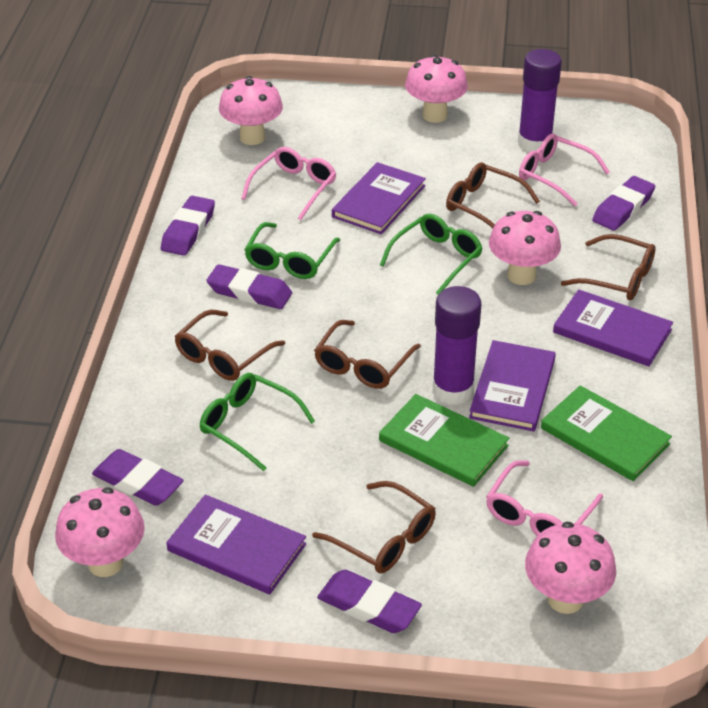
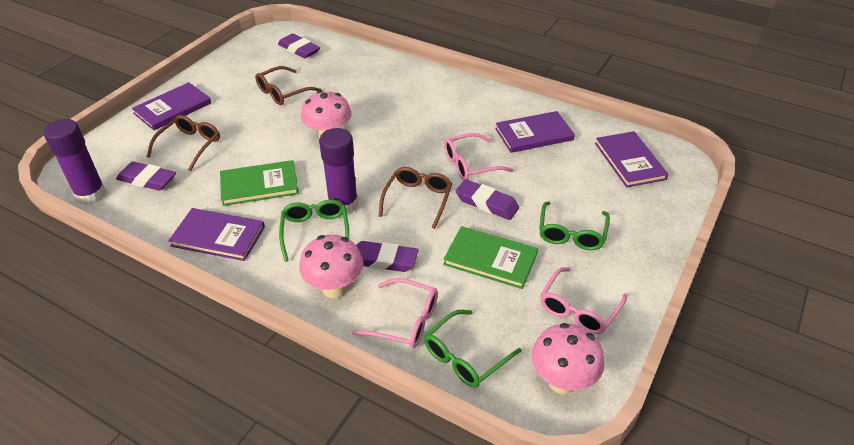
brown glasses: 5 -> 3
pink mushroom: 5 -> 3
purple eraser: 5 -> 4

